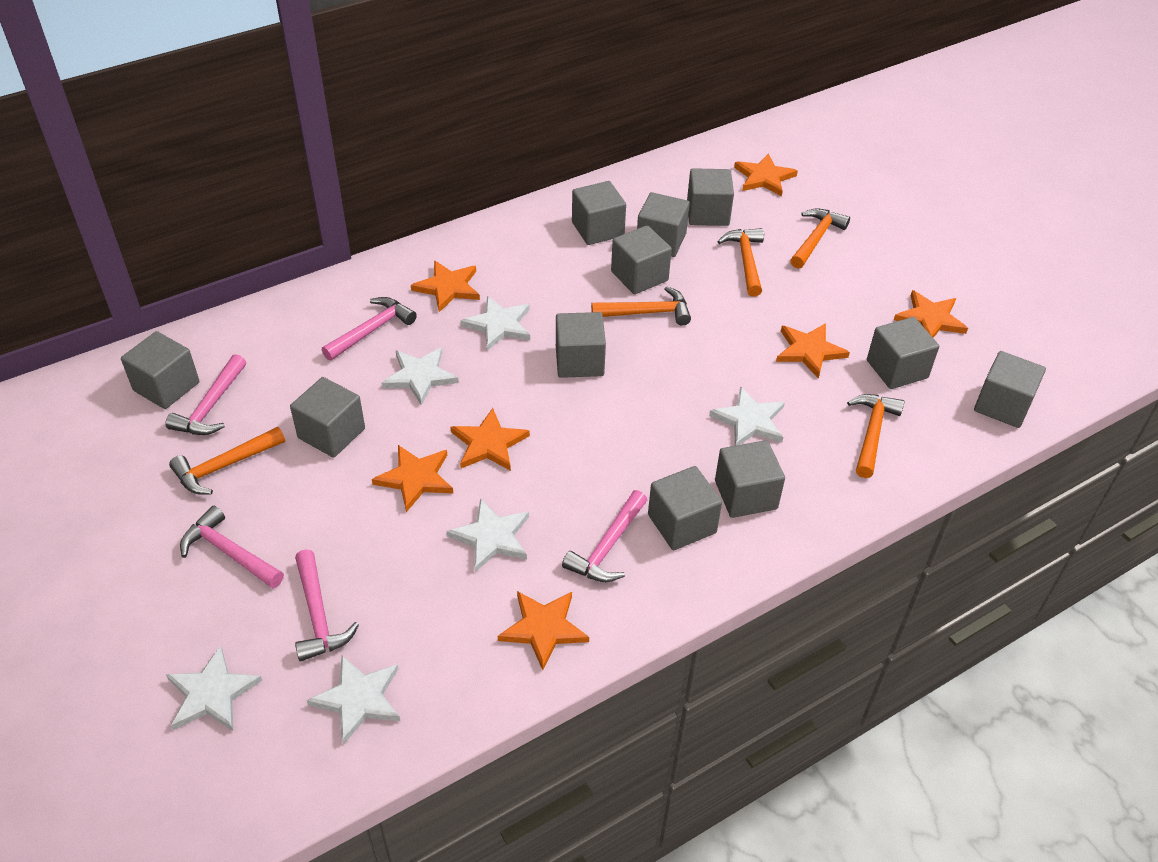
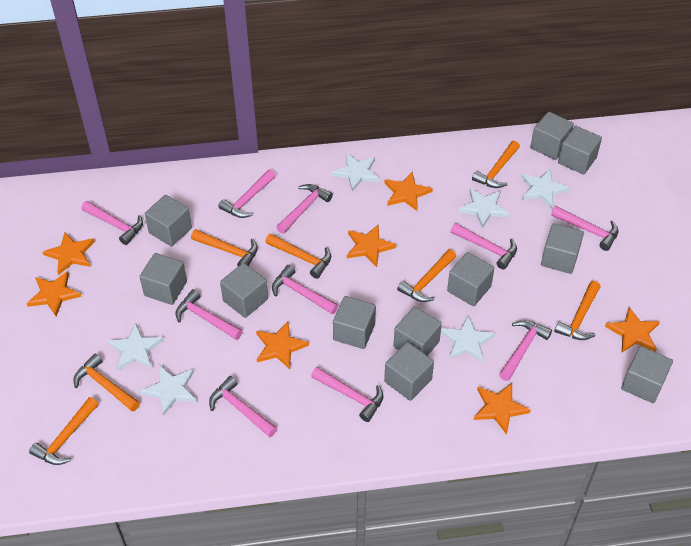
orange hammer: 5 -> 7
pink hammer: 5 -> 10

